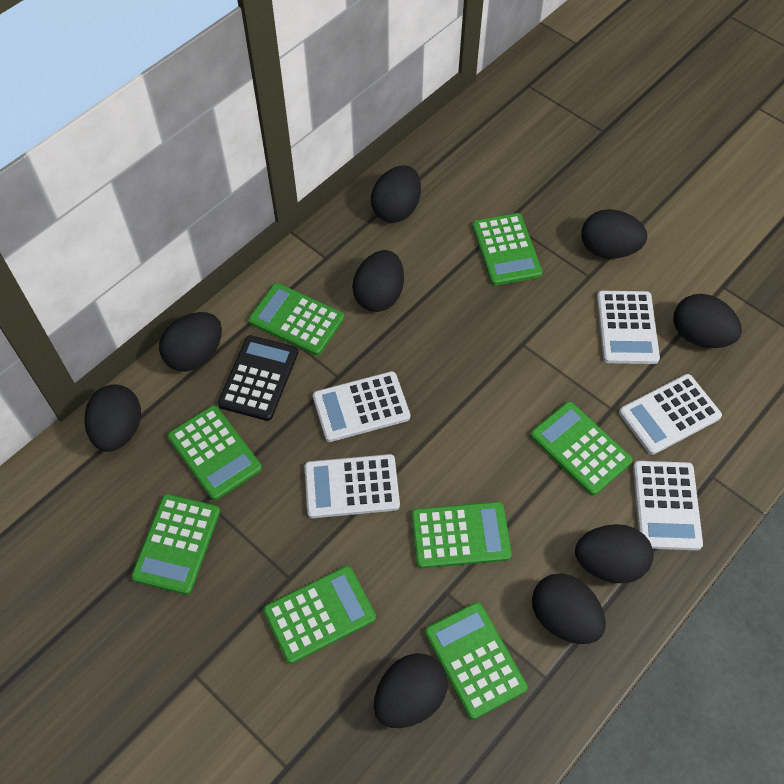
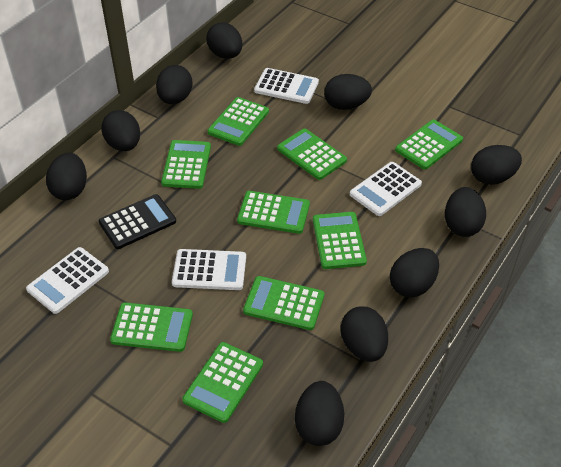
black egg: 9 -> 10
green calculator: 8 -> 9
white calculator: 5 -> 4

